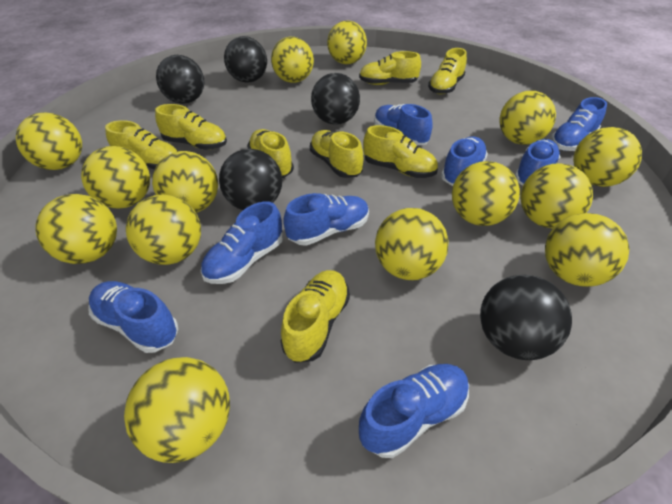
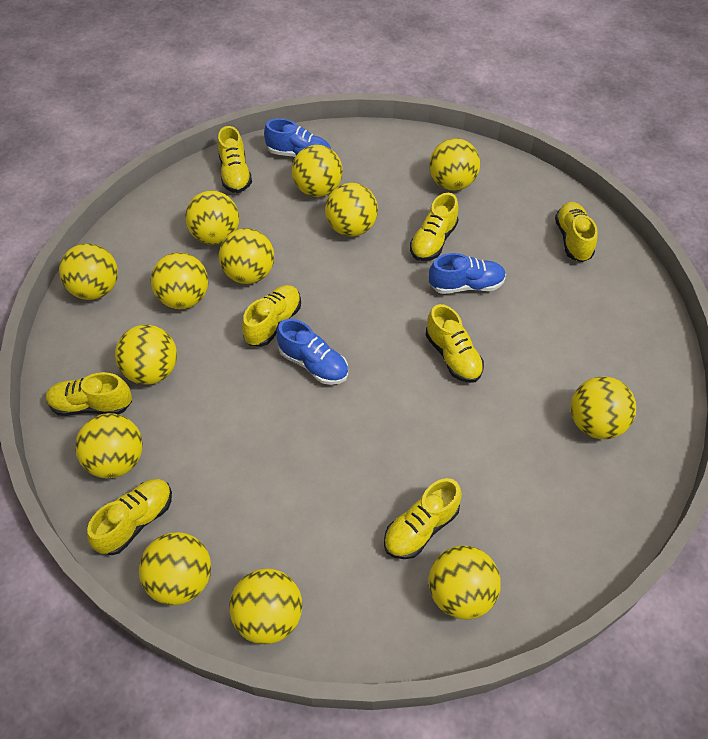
black ball: 5 -> 0
blue shoe: 8 -> 3
yellow ball: 14 -> 13

